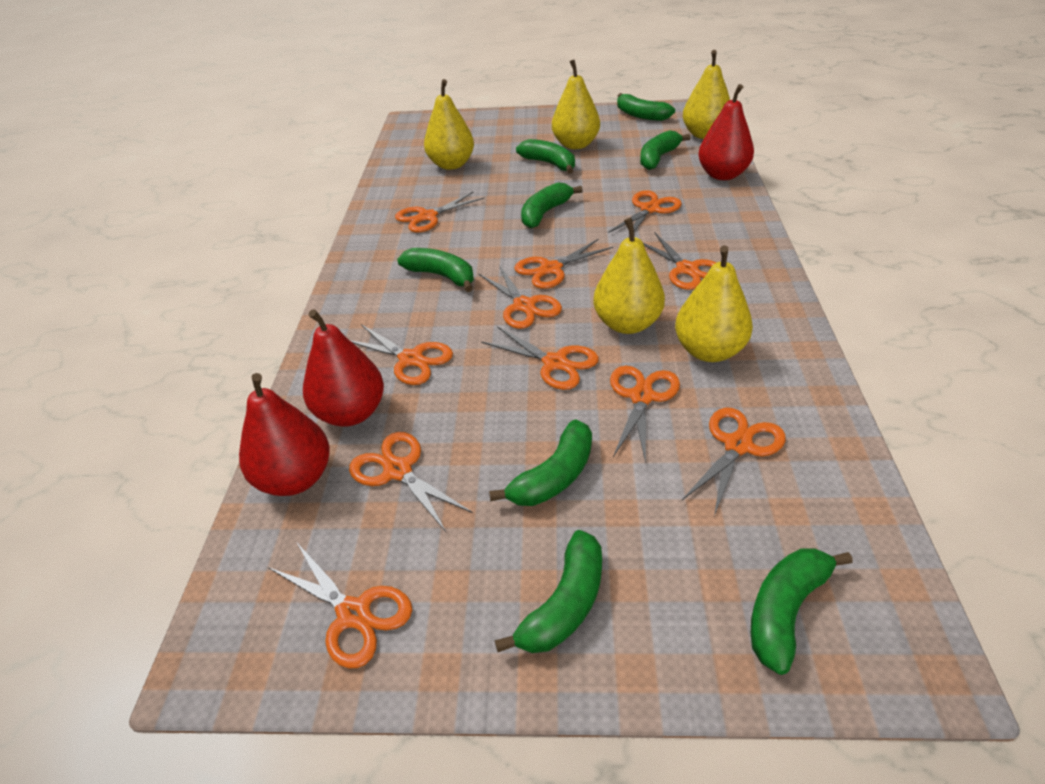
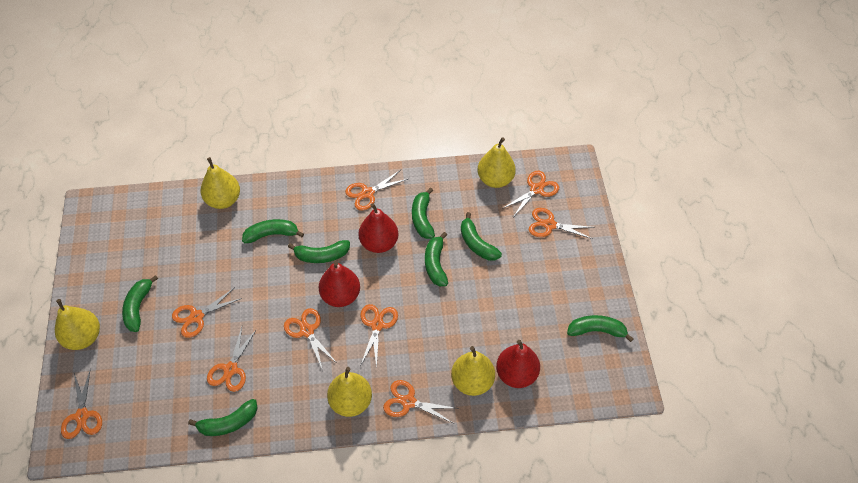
orange scissors: 11 -> 9

